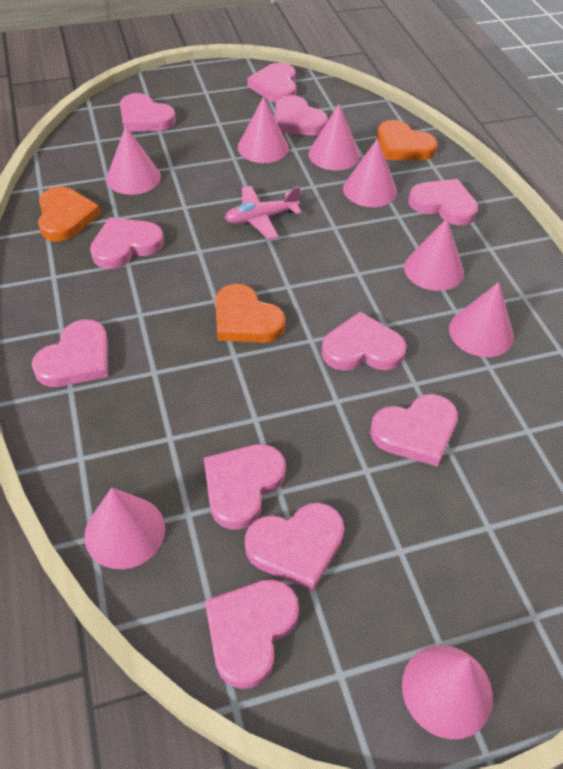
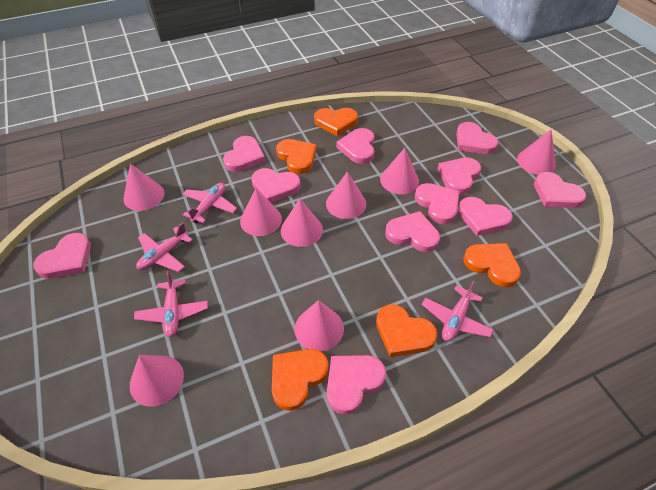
orange heart: 3 -> 5
pink plane: 1 -> 4

